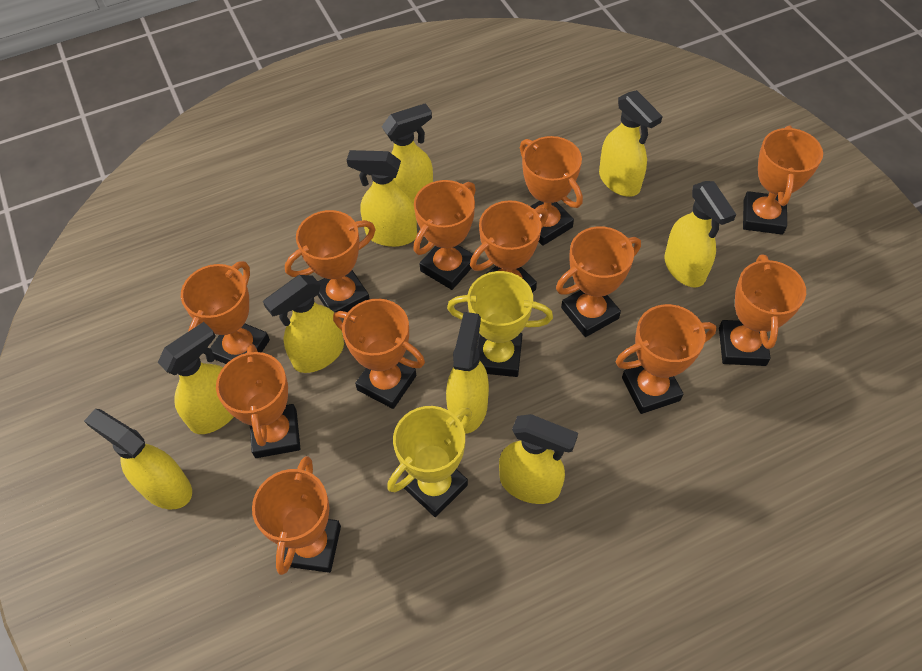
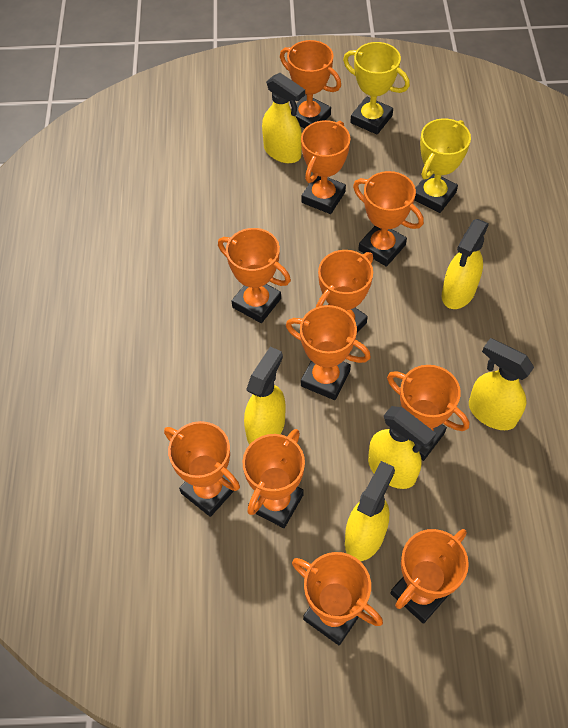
orange trophy: 12 -> 11
yellow spray bottle: 9 -> 6

